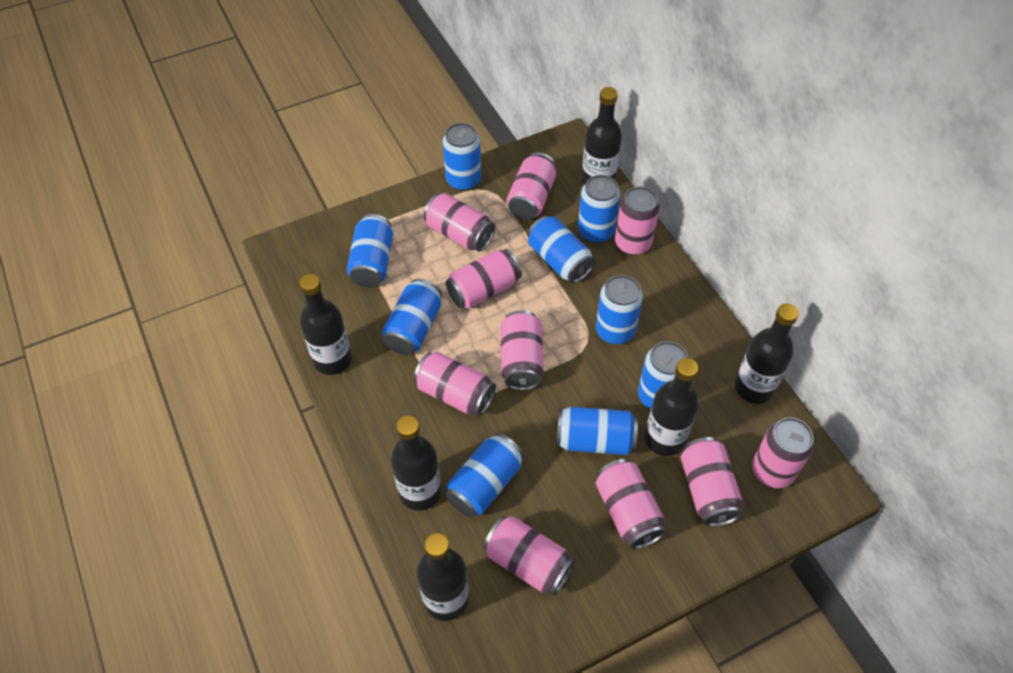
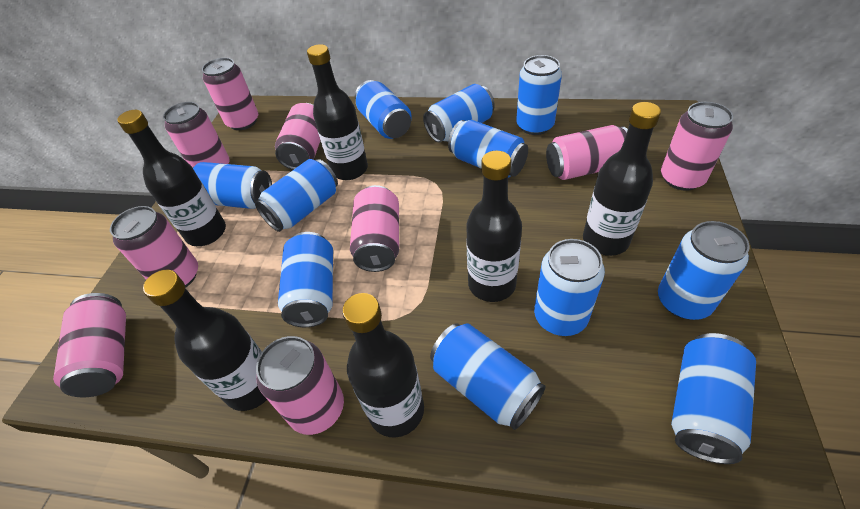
blue can: 9 -> 11
pink can: 10 -> 9

